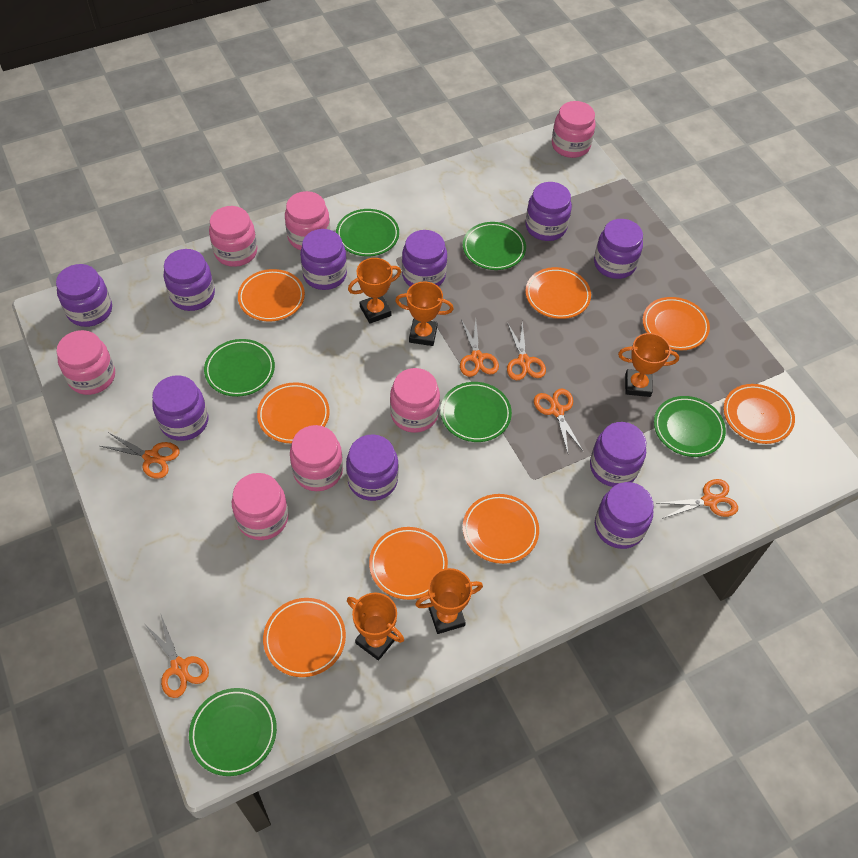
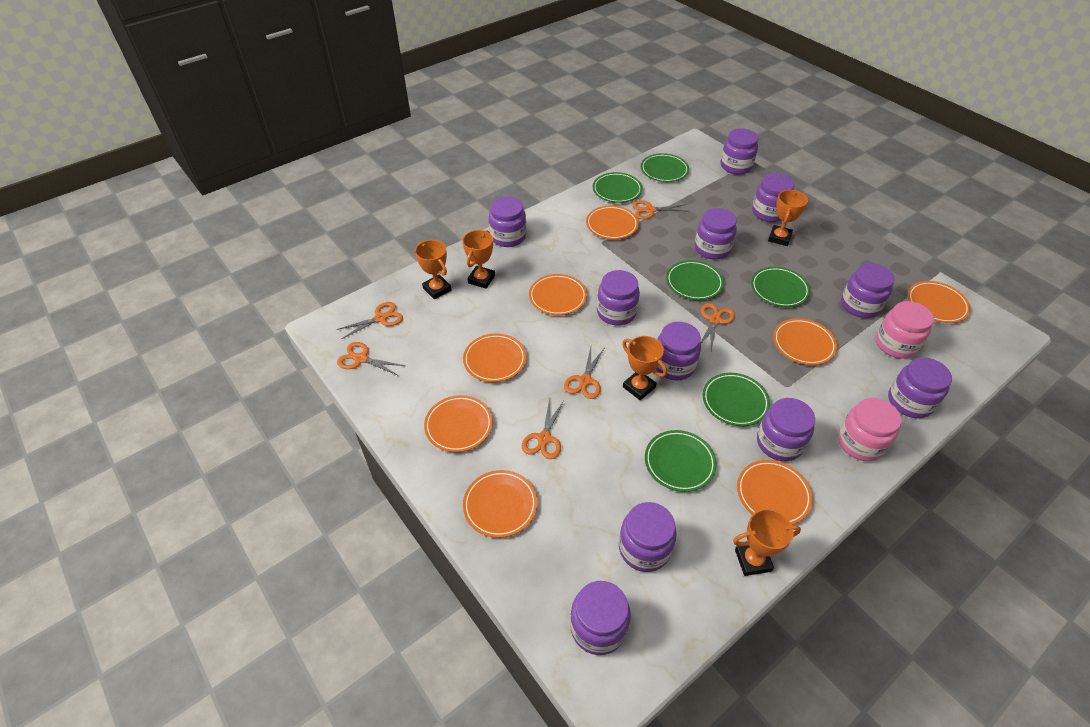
pink jar: 7 -> 2
purple jar: 10 -> 11

